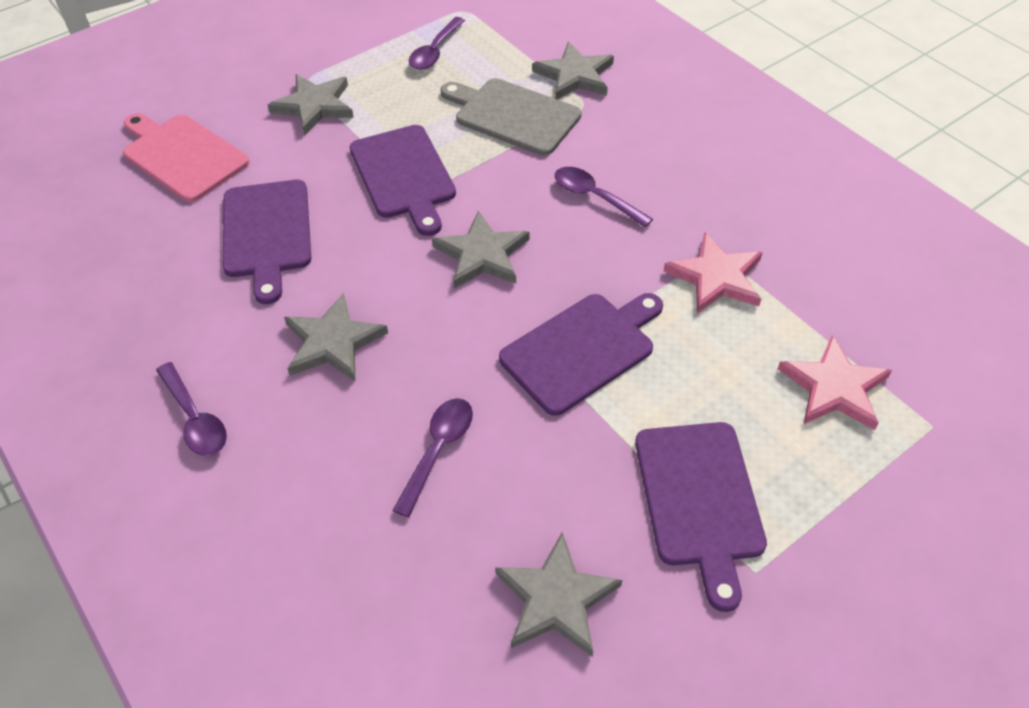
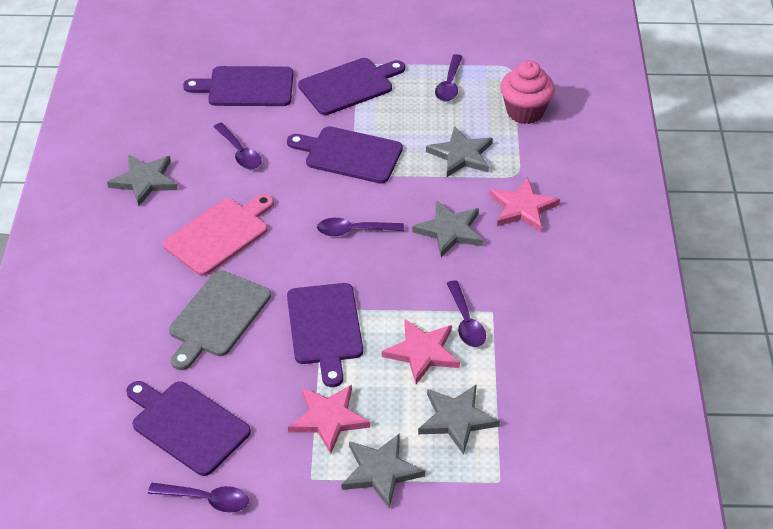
pink cupcake: 0 -> 1
pink star: 2 -> 3
purple cutting board: 4 -> 5
purple spoon: 4 -> 5

